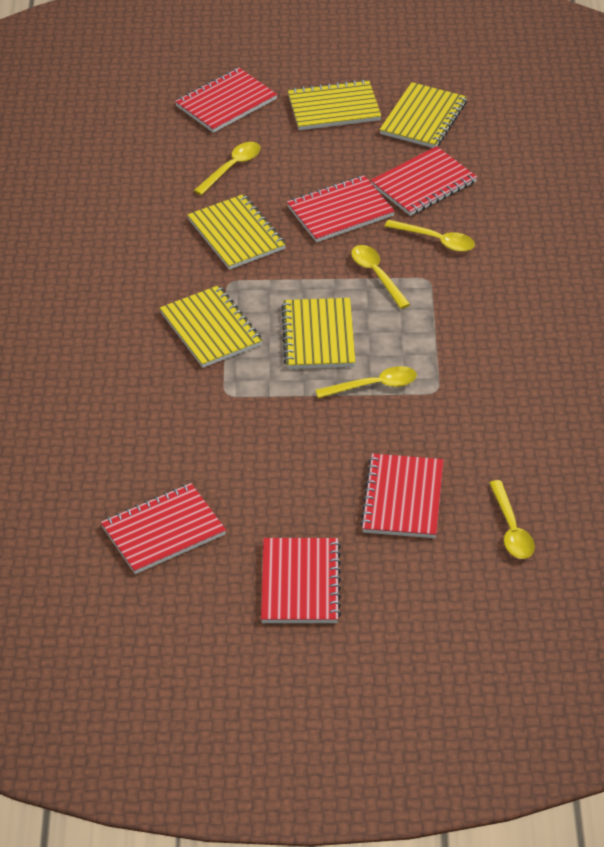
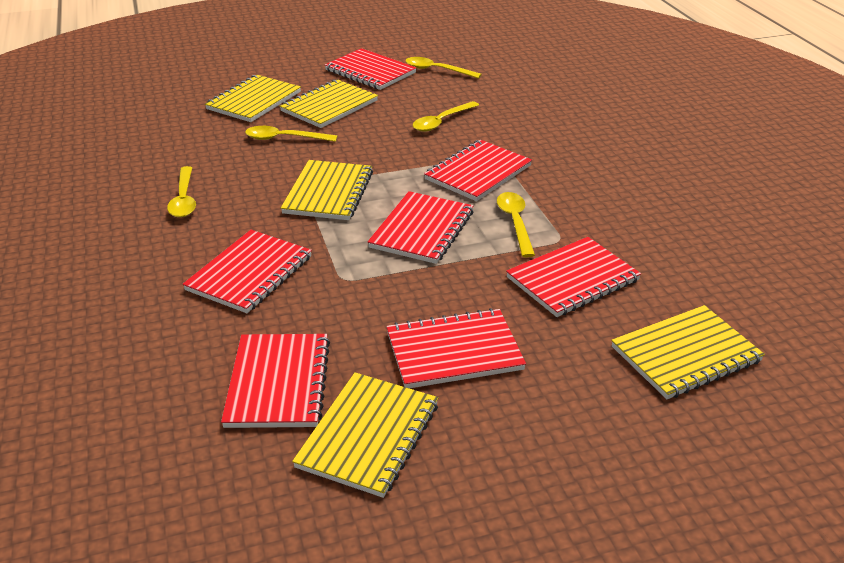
red notebook: 6 -> 7

